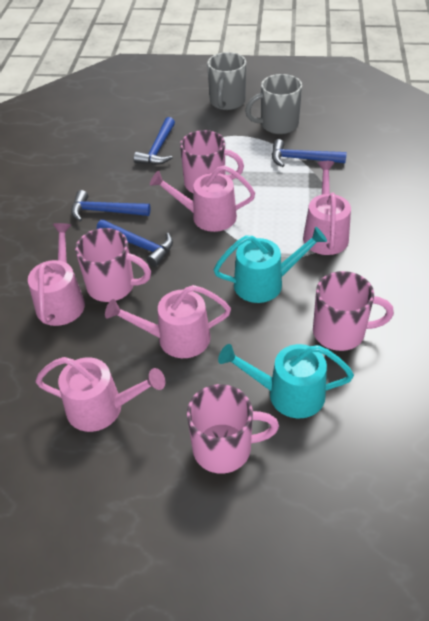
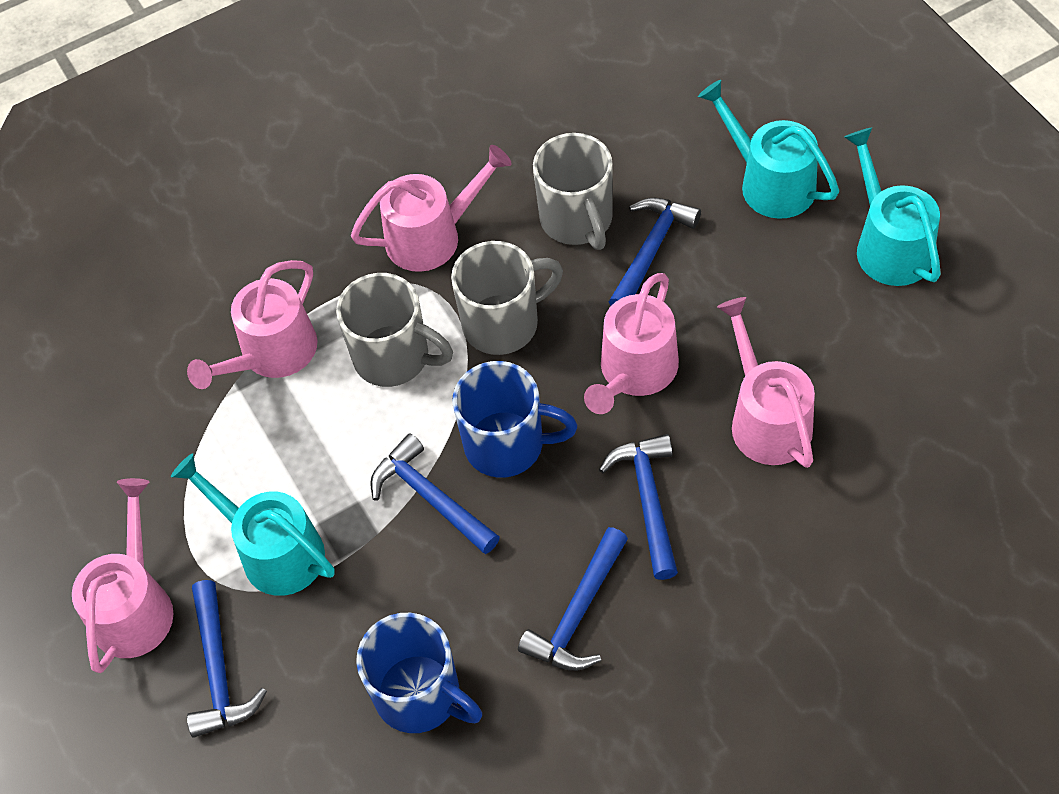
blue hammer: 4 -> 5
blue mug: 0 -> 2
grey mug: 2 -> 3
pink mug: 4 -> 0
turquoise watering can: 2 -> 3

